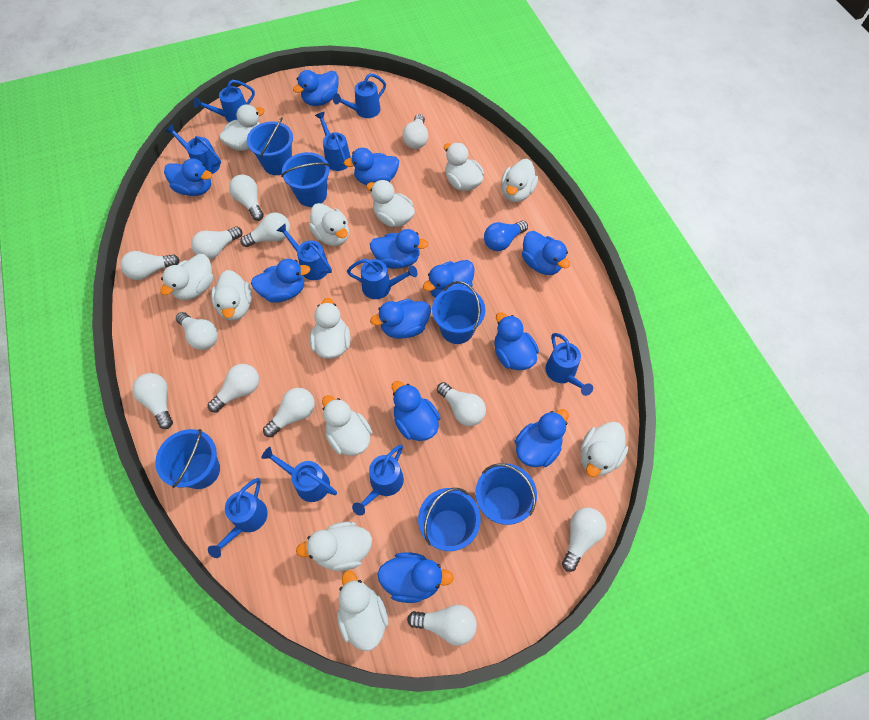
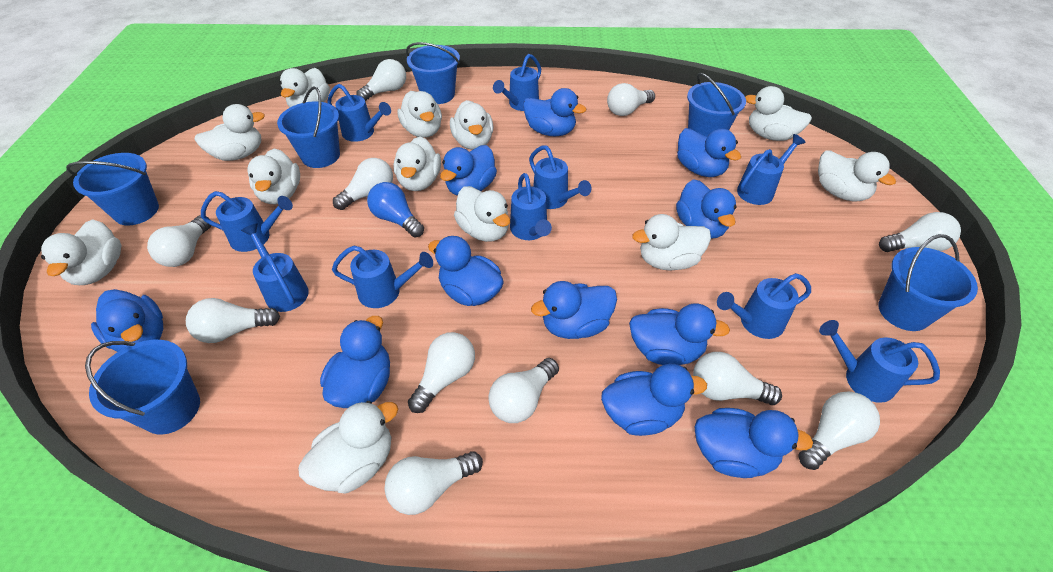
blue duck: 12 -> 11
white light bulb: 12 -> 11

